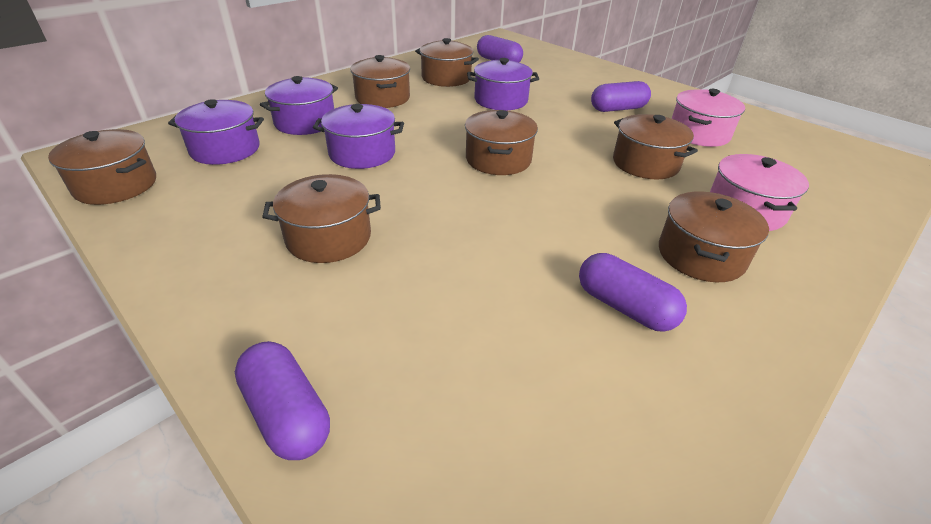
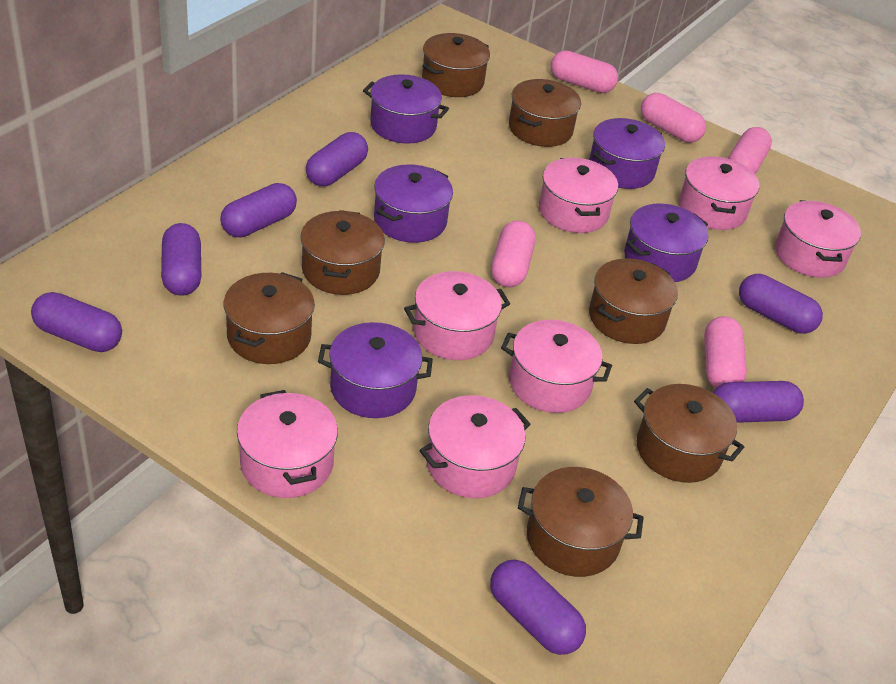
pink capsule: 0 -> 5
pink pot: 2 -> 7
purple capsule: 4 -> 7
purple pot: 4 -> 5

